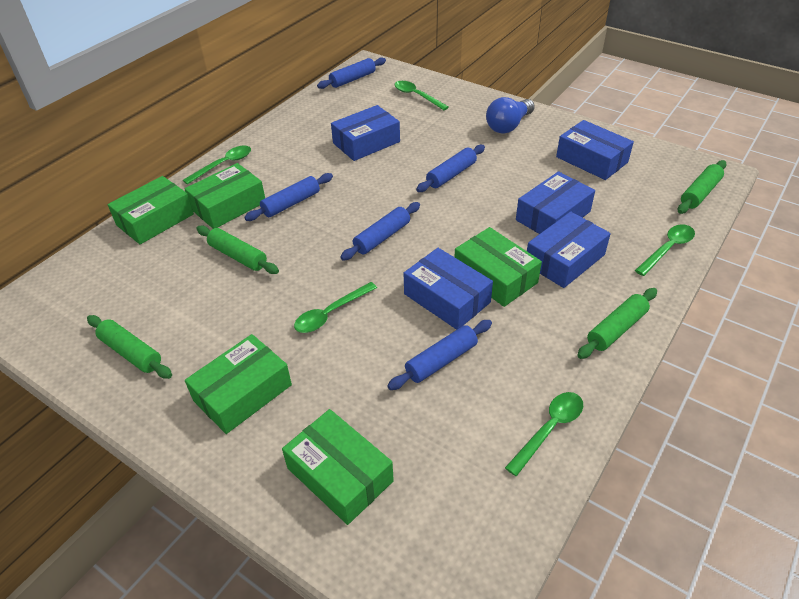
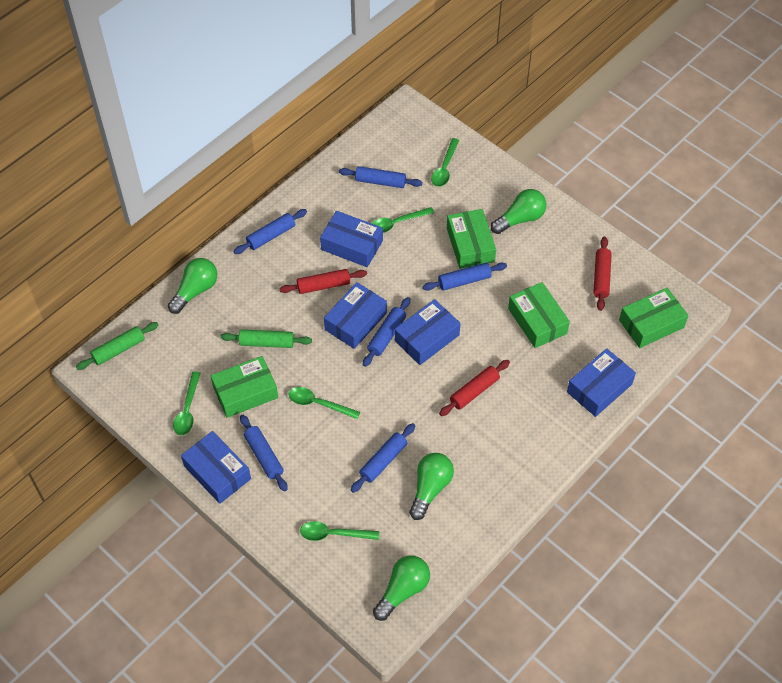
blue light bulb: 1 -> 0
blue rolling pin: 5 -> 6
green box: 5 -> 4
green light bulb: 0 -> 4
green rolling pin: 4 -> 2
red rolling pin: 0 -> 3

